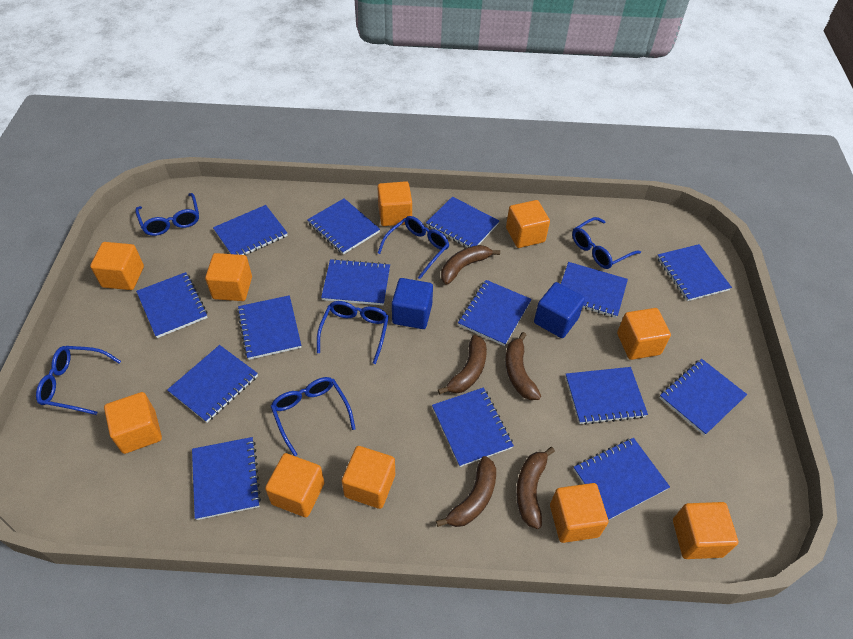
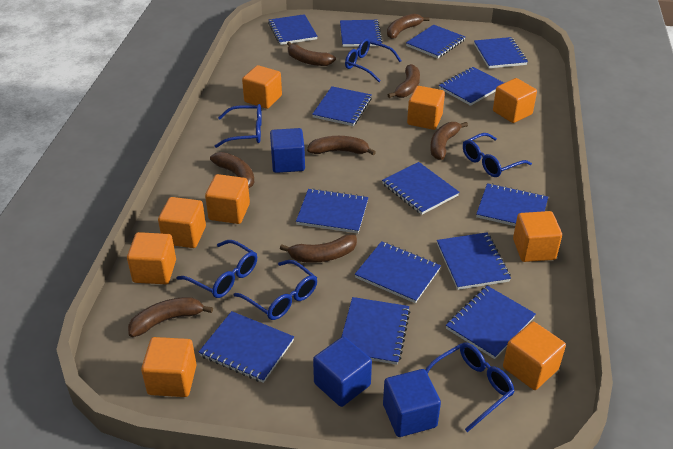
blue cube: 2 -> 3
blue notebook: 15 -> 14
brown banana: 5 -> 8
orange cube: 10 -> 9

